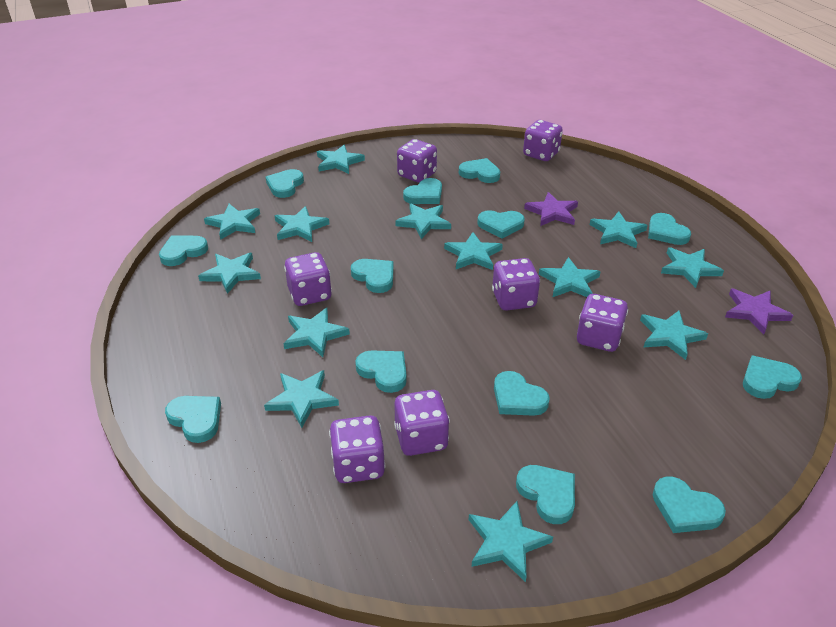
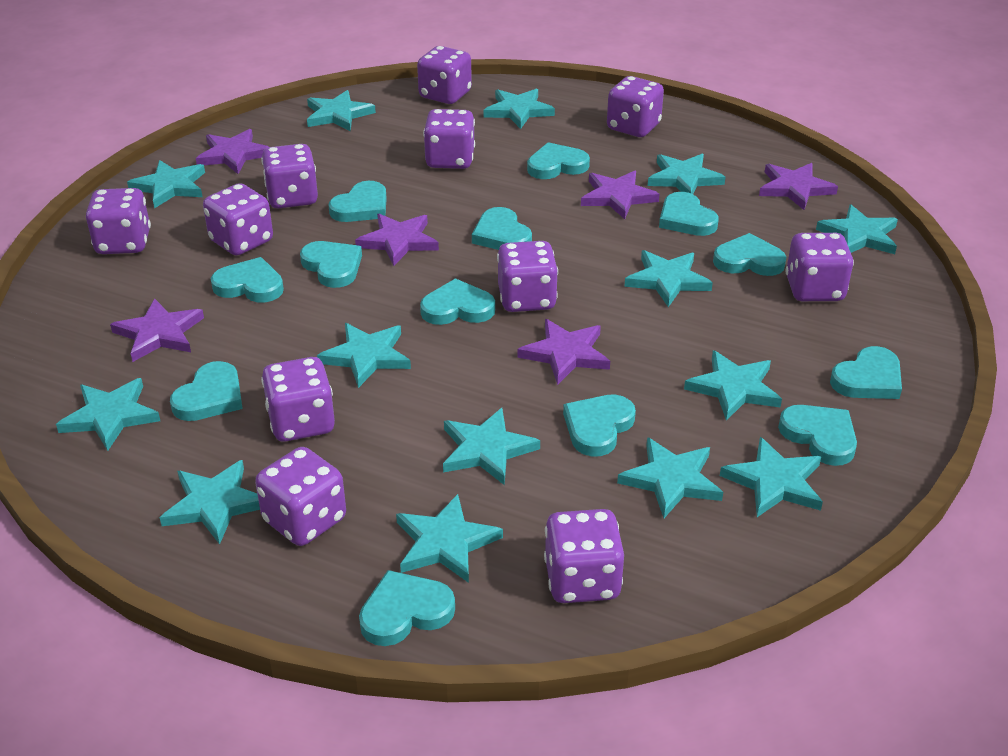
purple dice: 7 -> 11
purple star: 2 -> 6
turquoise star: 13 -> 14

